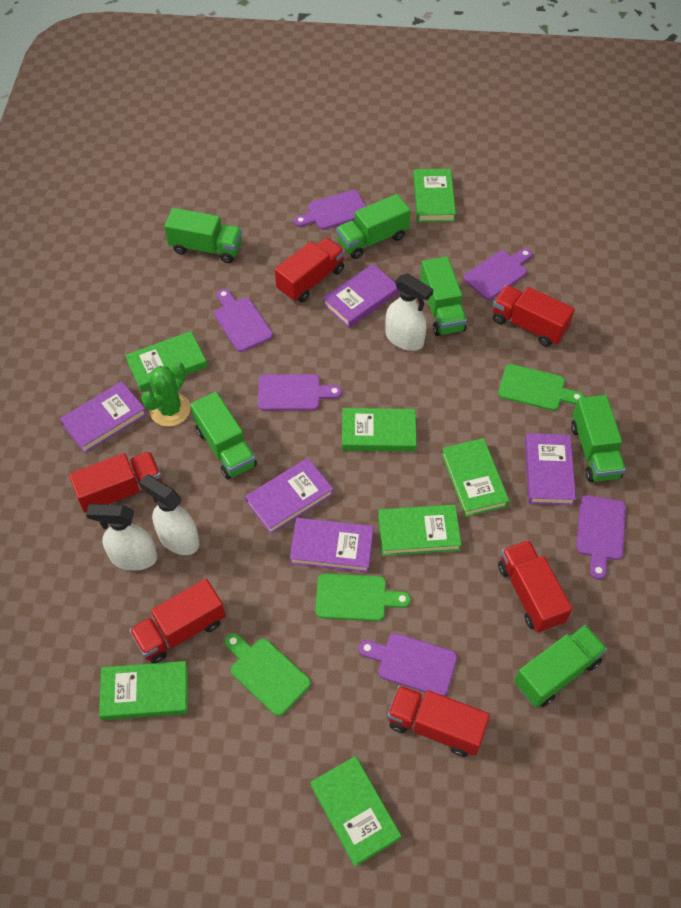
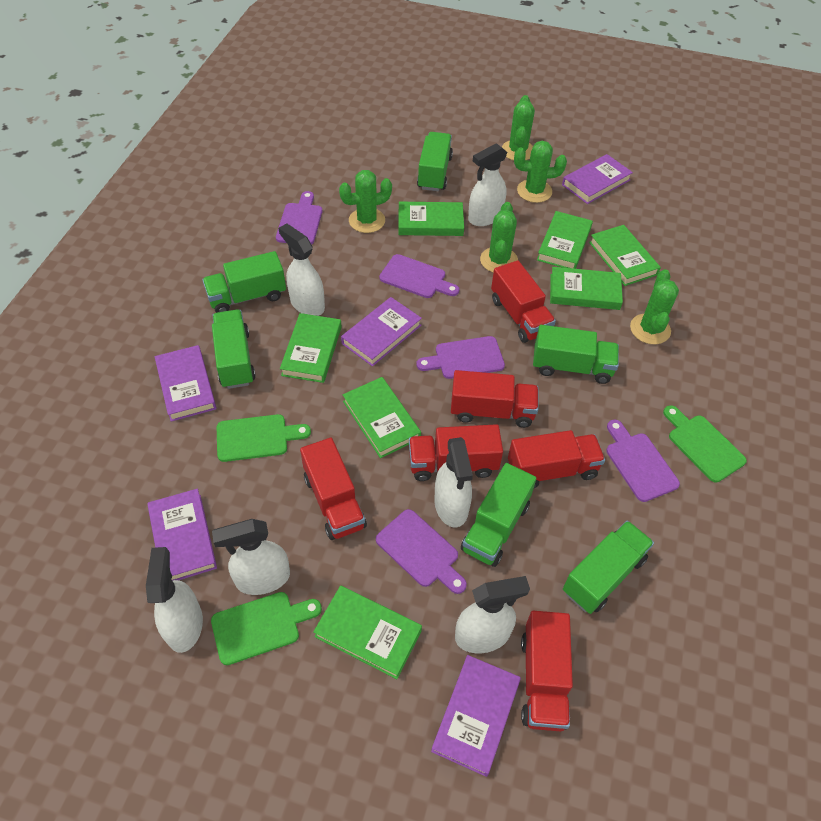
green cactus: 1 -> 5
purple cutting board: 6 -> 5
white spray bottle: 3 -> 6

